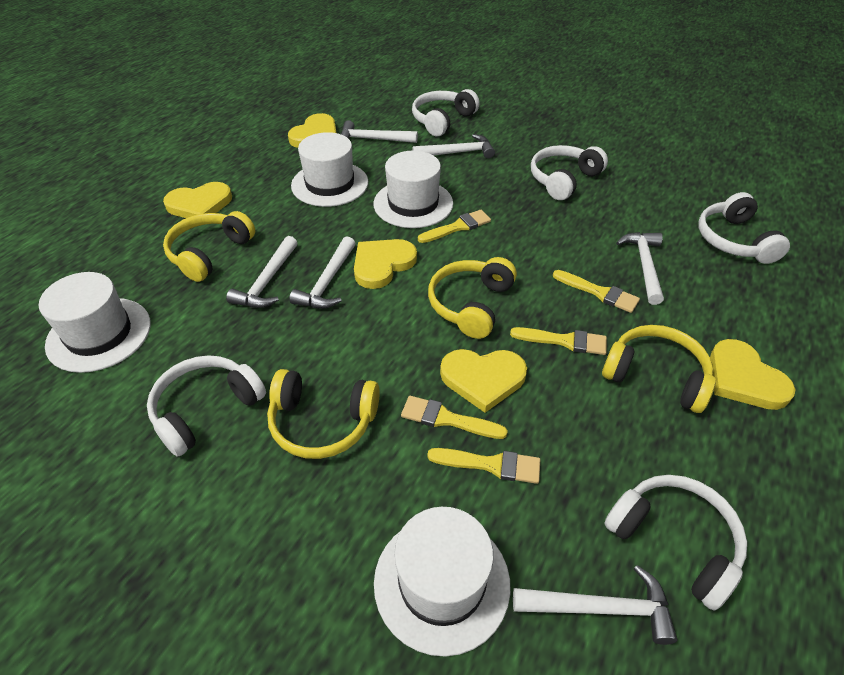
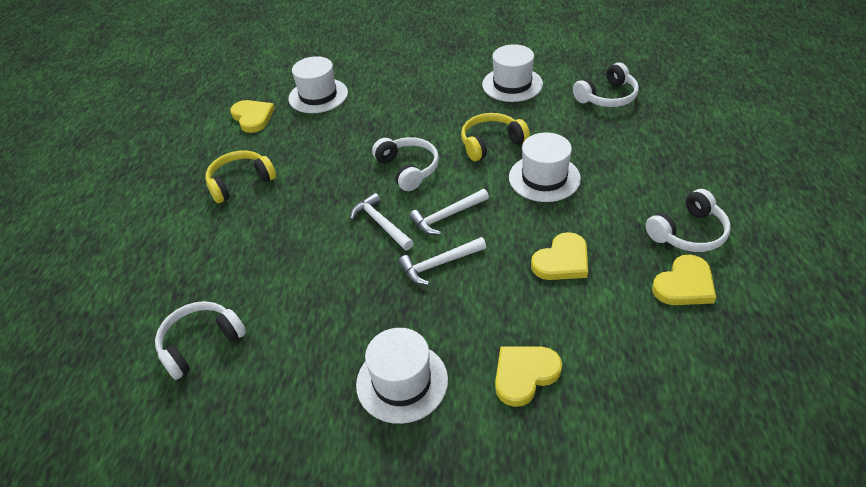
white hammer: 6 -> 3
white headphones: 5 -> 4
yellow brush: 5 -> 0
yellow headphones: 4 -> 2
yellow heart: 5 -> 4

